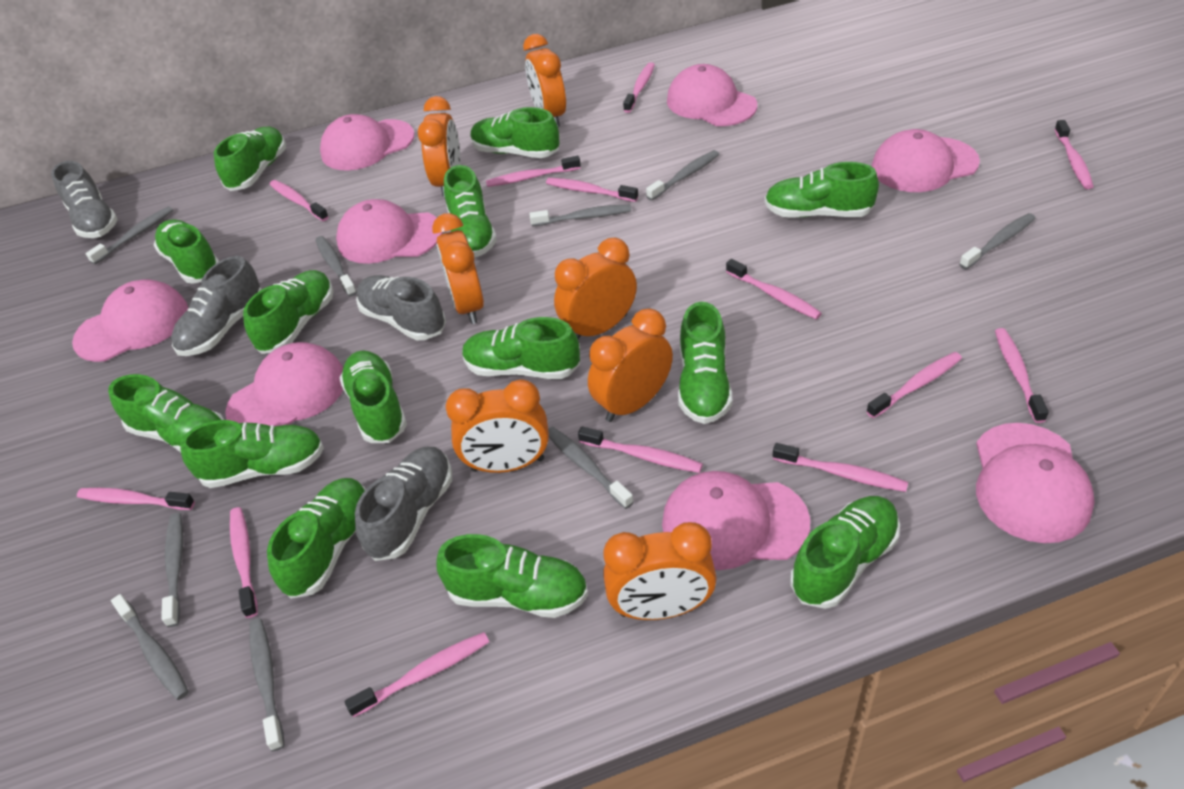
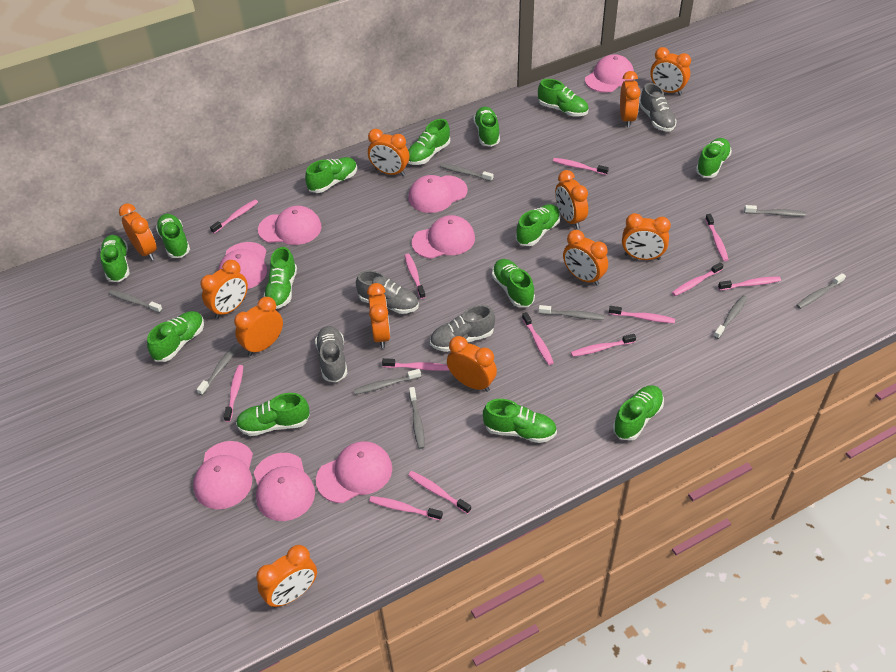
orange clock: 7 -> 12

